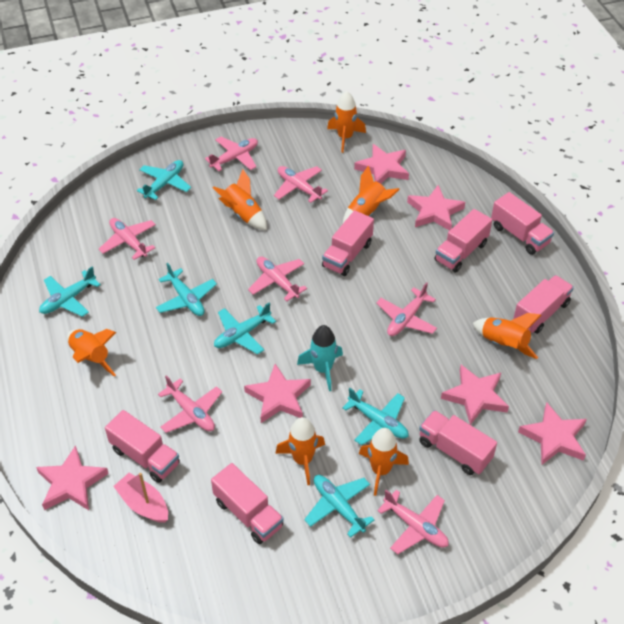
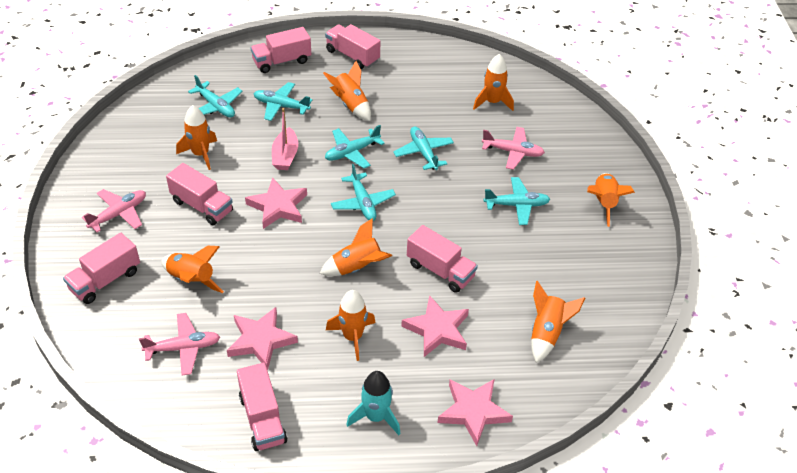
orange rocket: 7 -> 8
pink plane: 7 -> 3
pink star: 6 -> 4
pink truck: 7 -> 6

